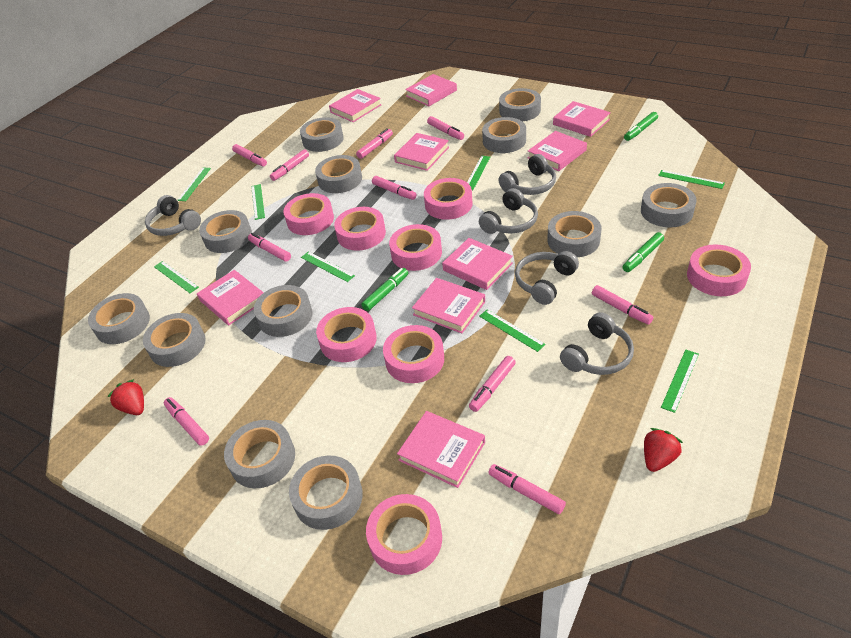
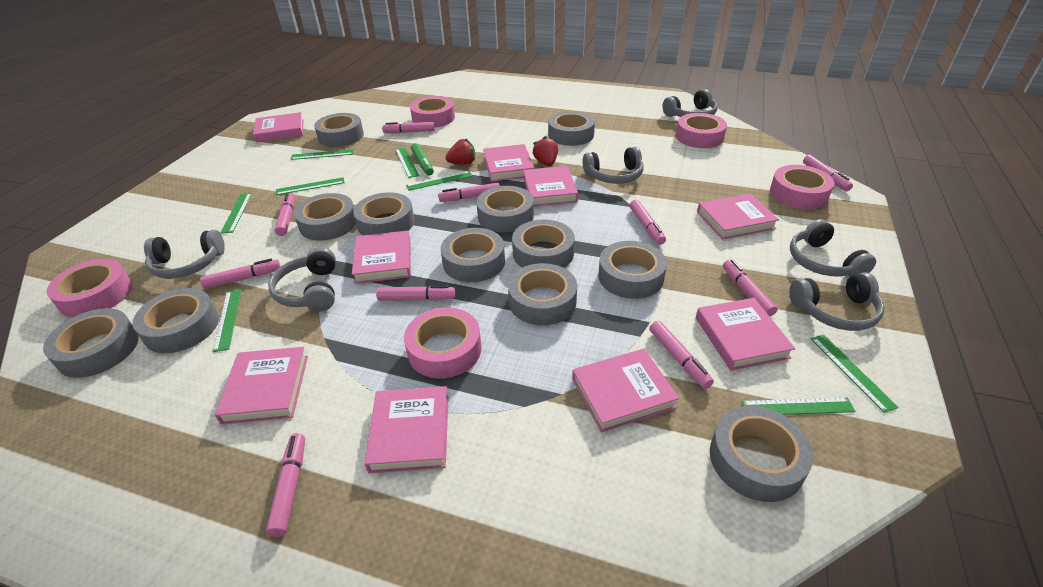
green marker: 3 -> 1
grey headphones: 5 -> 6
pink tape: 8 -> 5

